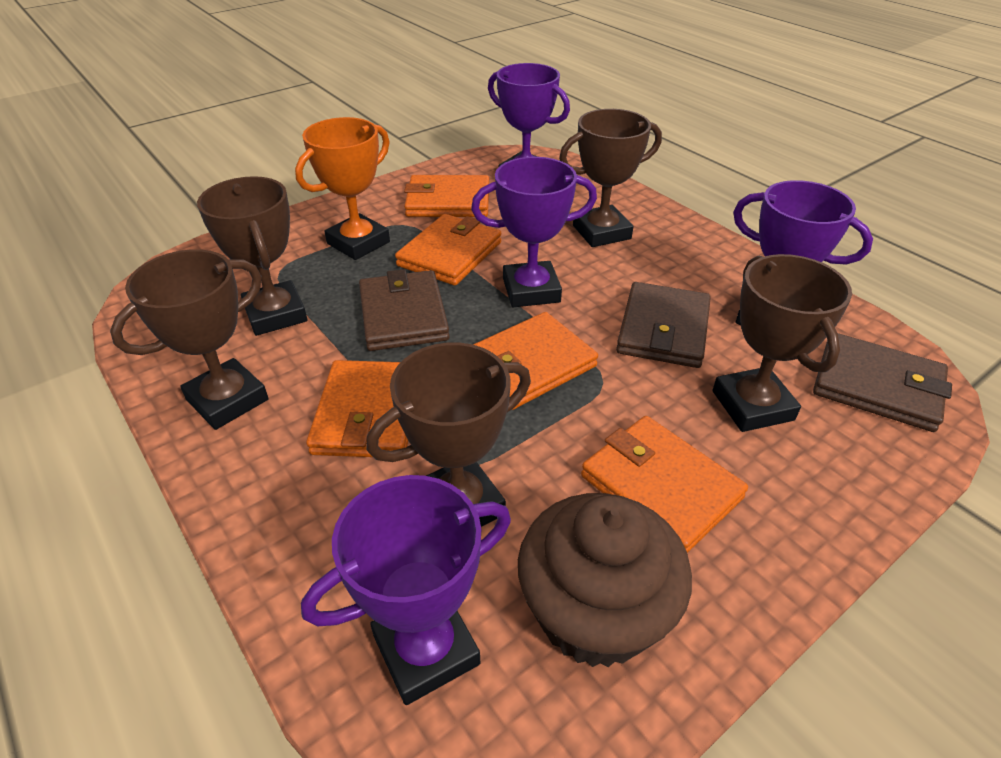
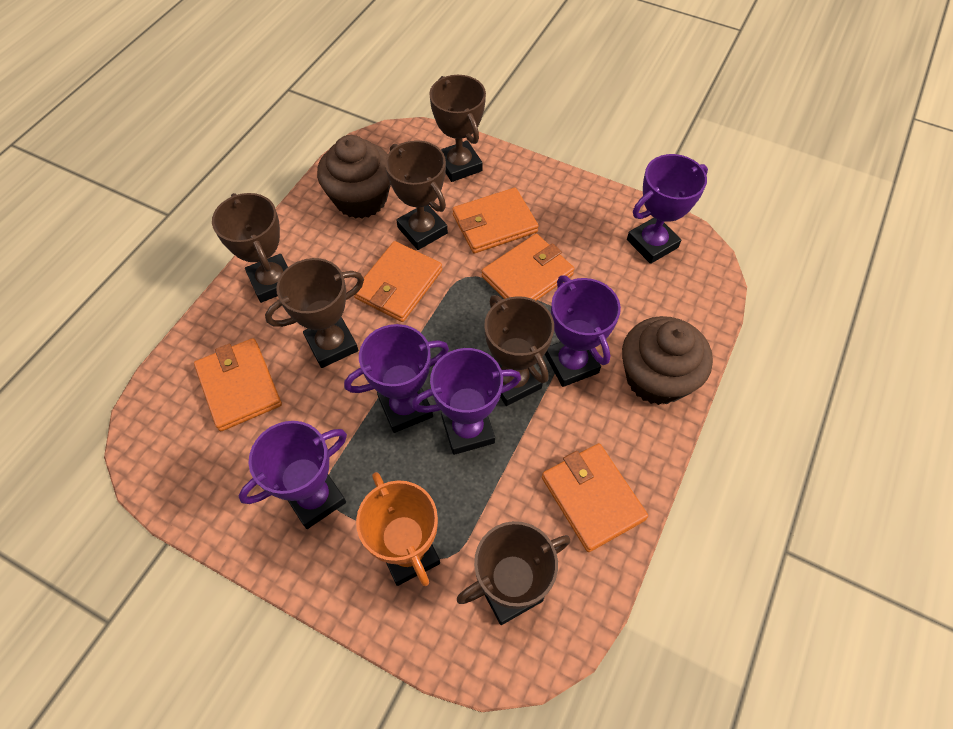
brown cupcake: 1 -> 2
brown trophy: 5 -> 6
brown wallet: 3 -> 0
purple trophy: 4 -> 5

